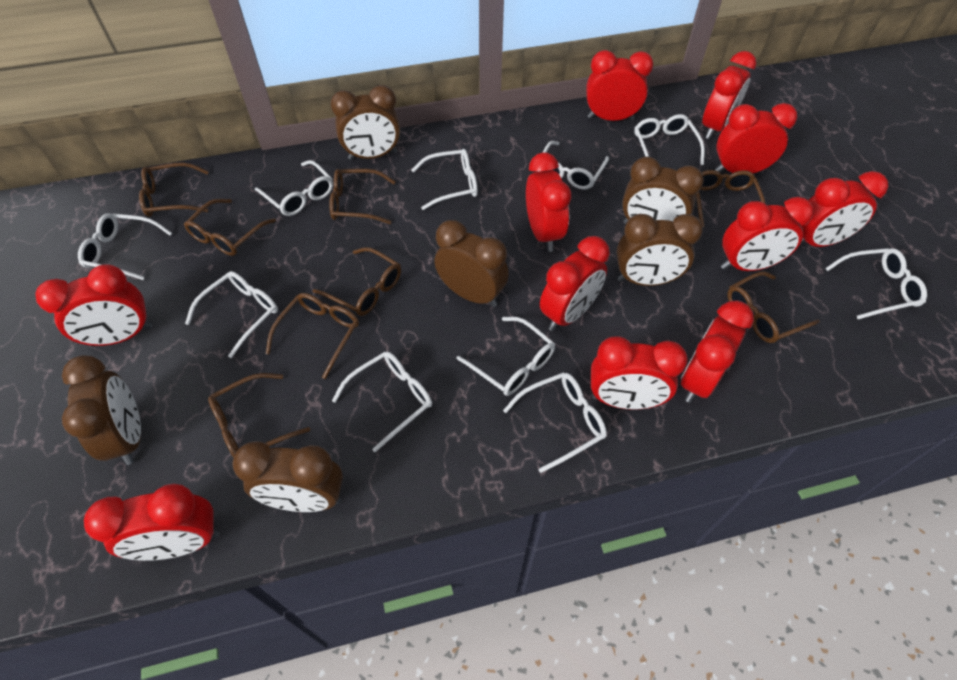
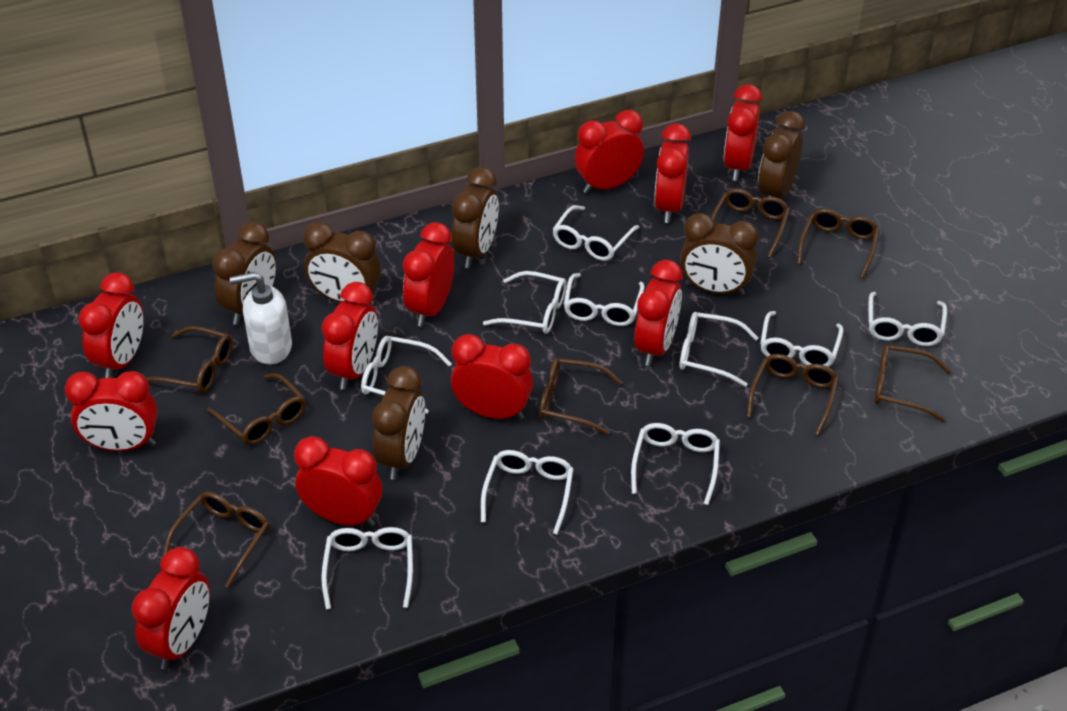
white soap dispenser: 0 -> 1

